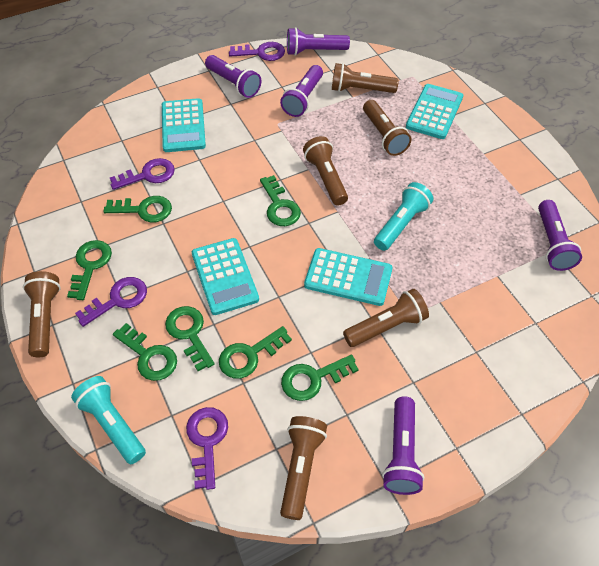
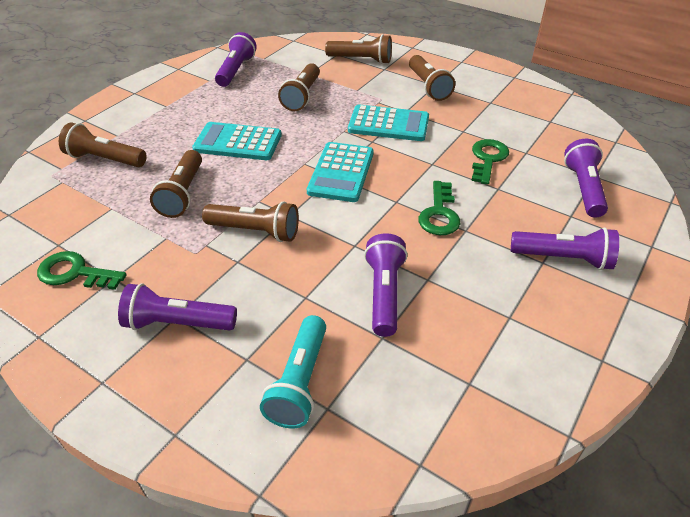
green key: 7 -> 3
purple key: 4 -> 0
turquoise calculator: 4 -> 3
turquoise flashlight: 2 -> 1

